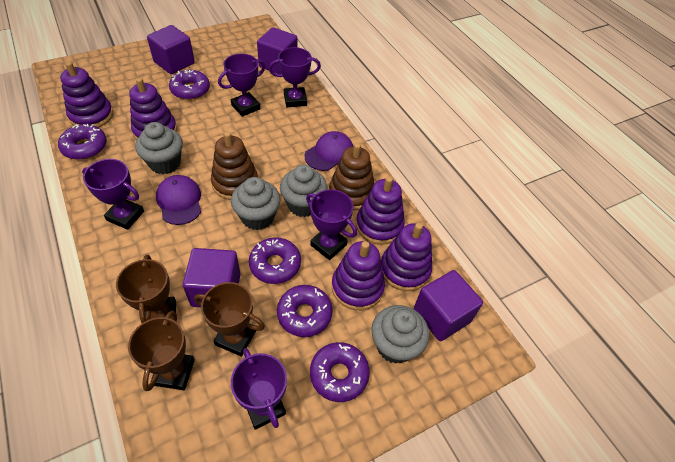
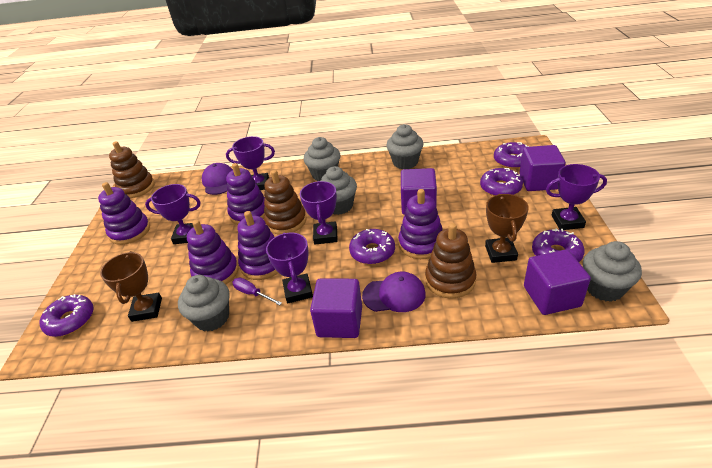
brown stacking toy: 2 -> 3
brown trophy: 3 -> 2
grey cupcake: 4 -> 5
purple screwdriver: 0 -> 1

